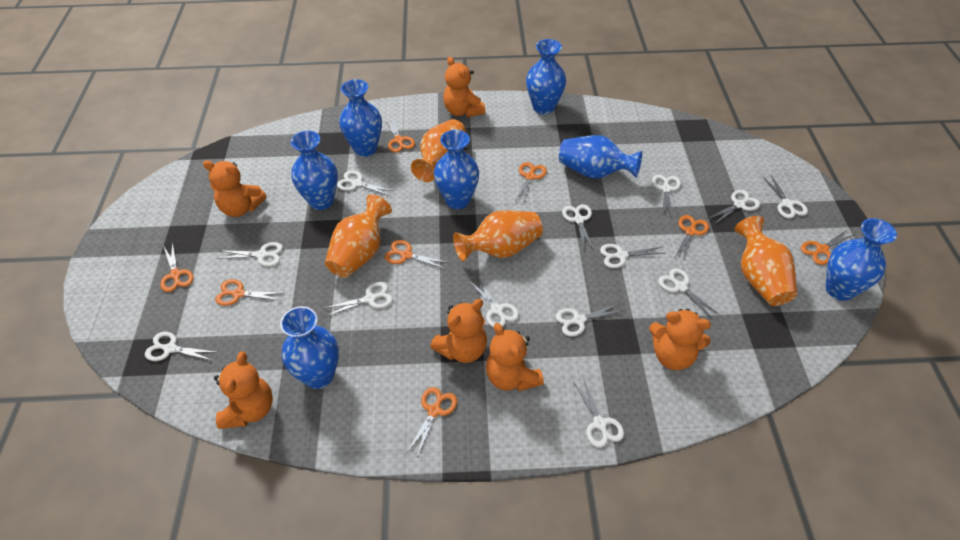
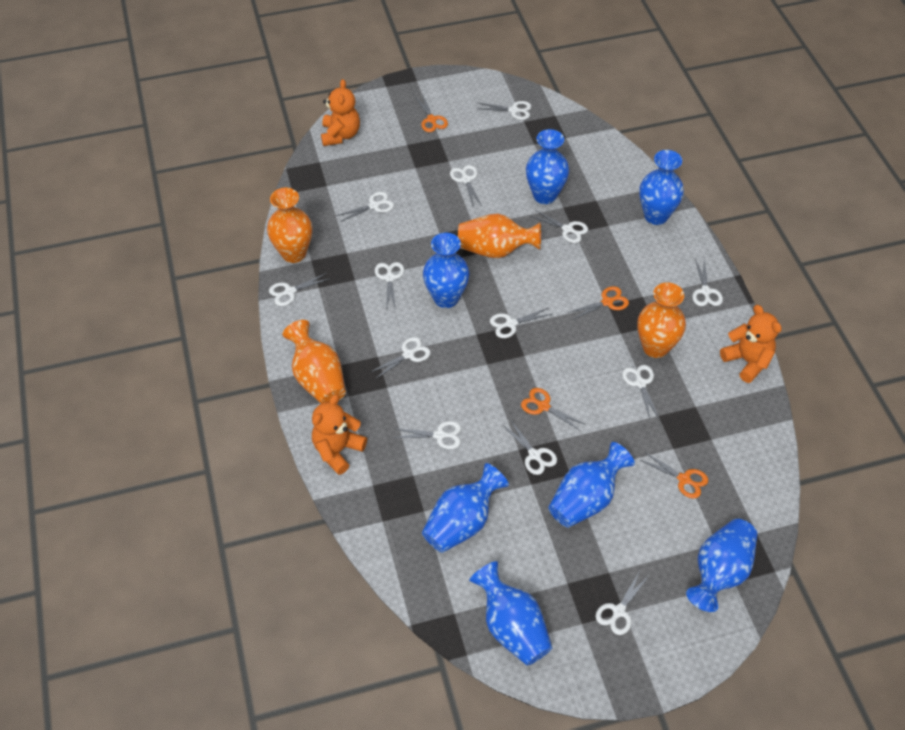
orange scissors: 8 -> 4
orange teddy bear: 6 -> 3

